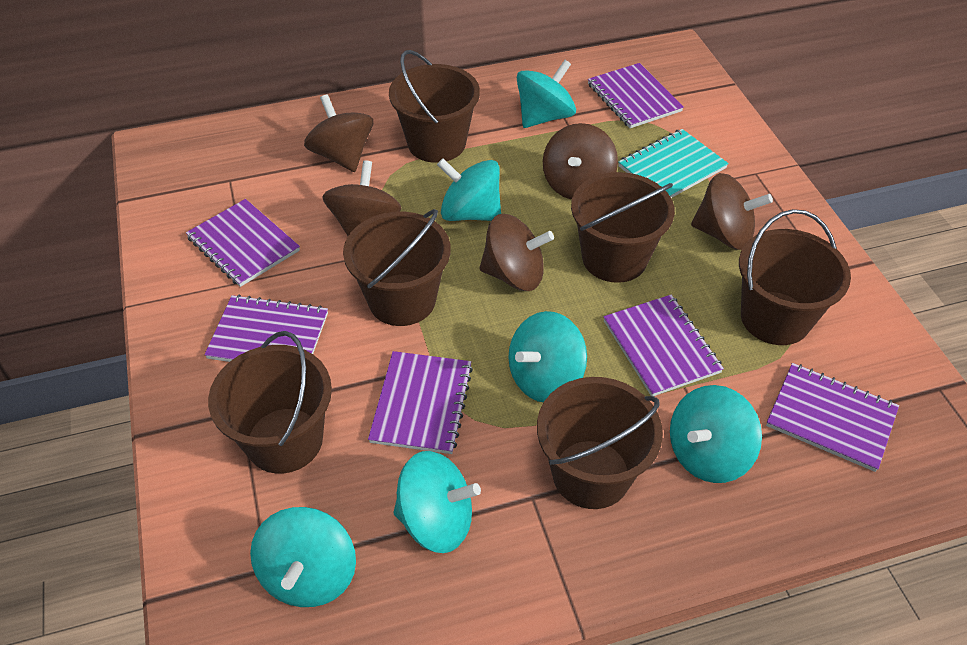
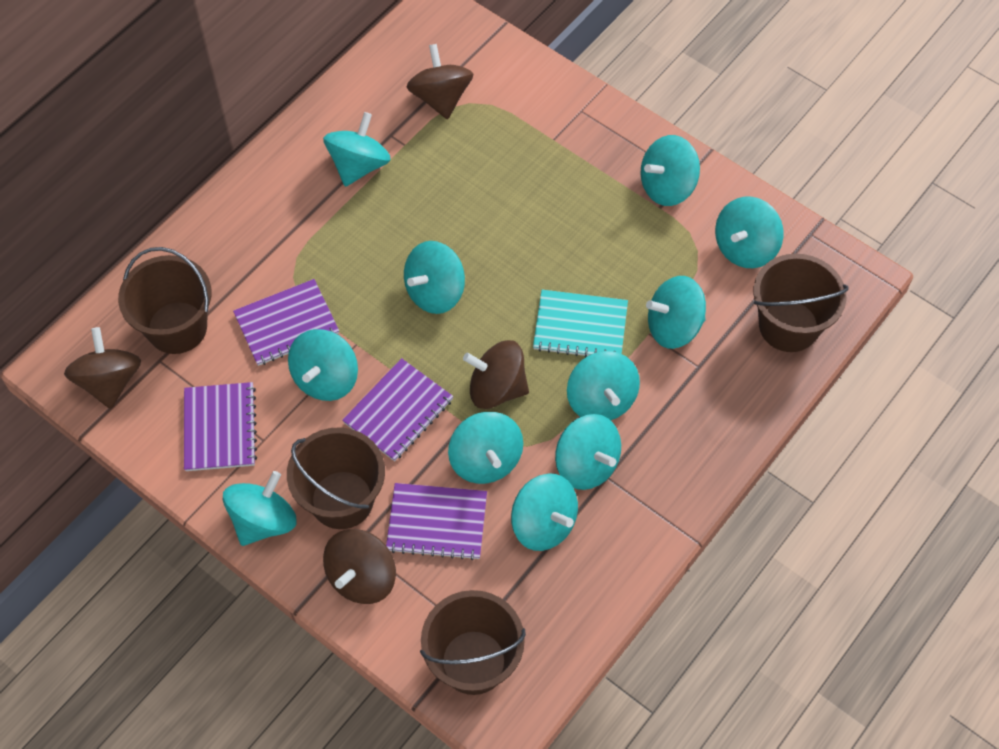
brown bucket: 6 -> 4
brown spinning top: 5 -> 4
purple notebook: 6 -> 4
turquoise spinning top: 6 -> 11

